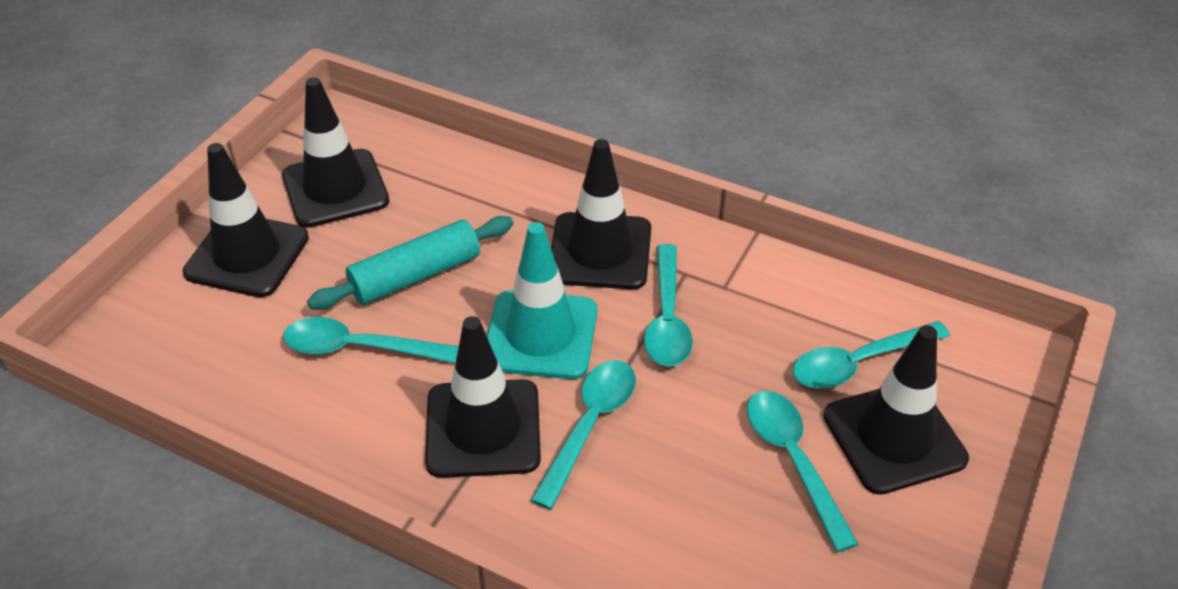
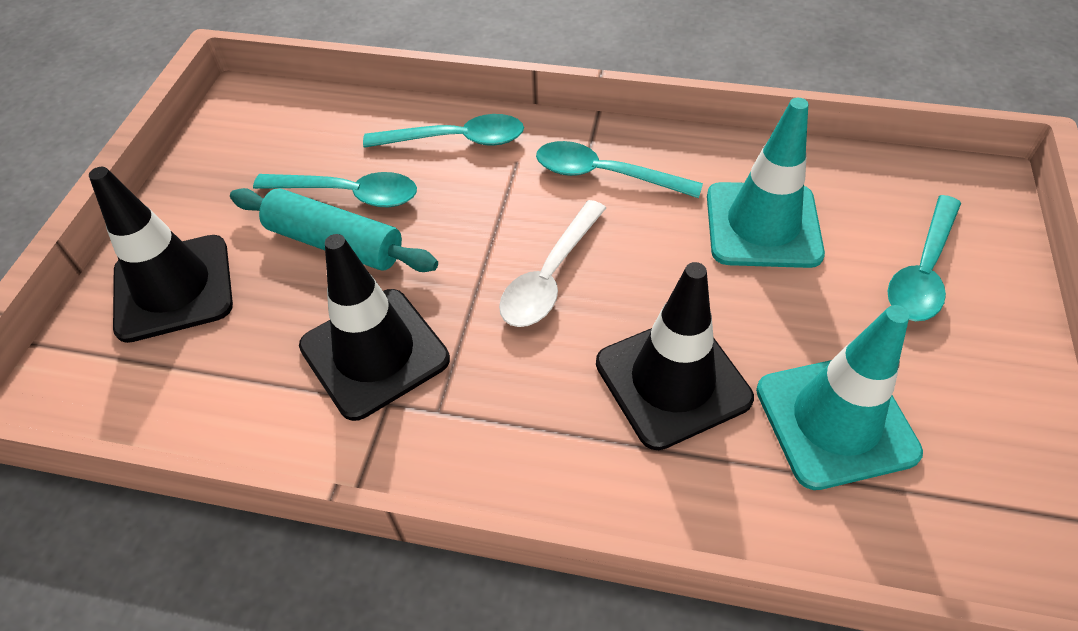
black traffic cone: 5 -> 3
turquoise spoon: 5 -> 4
turquoise traffic cone: 1 -> 2
white spoon: 0 -> 1

